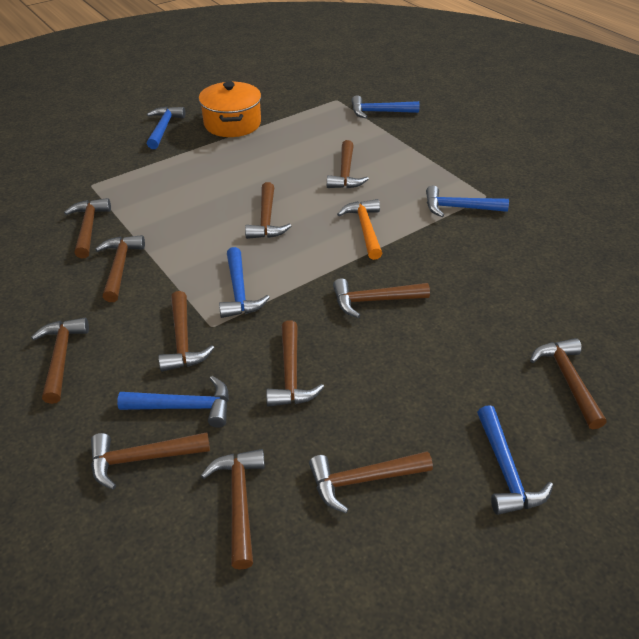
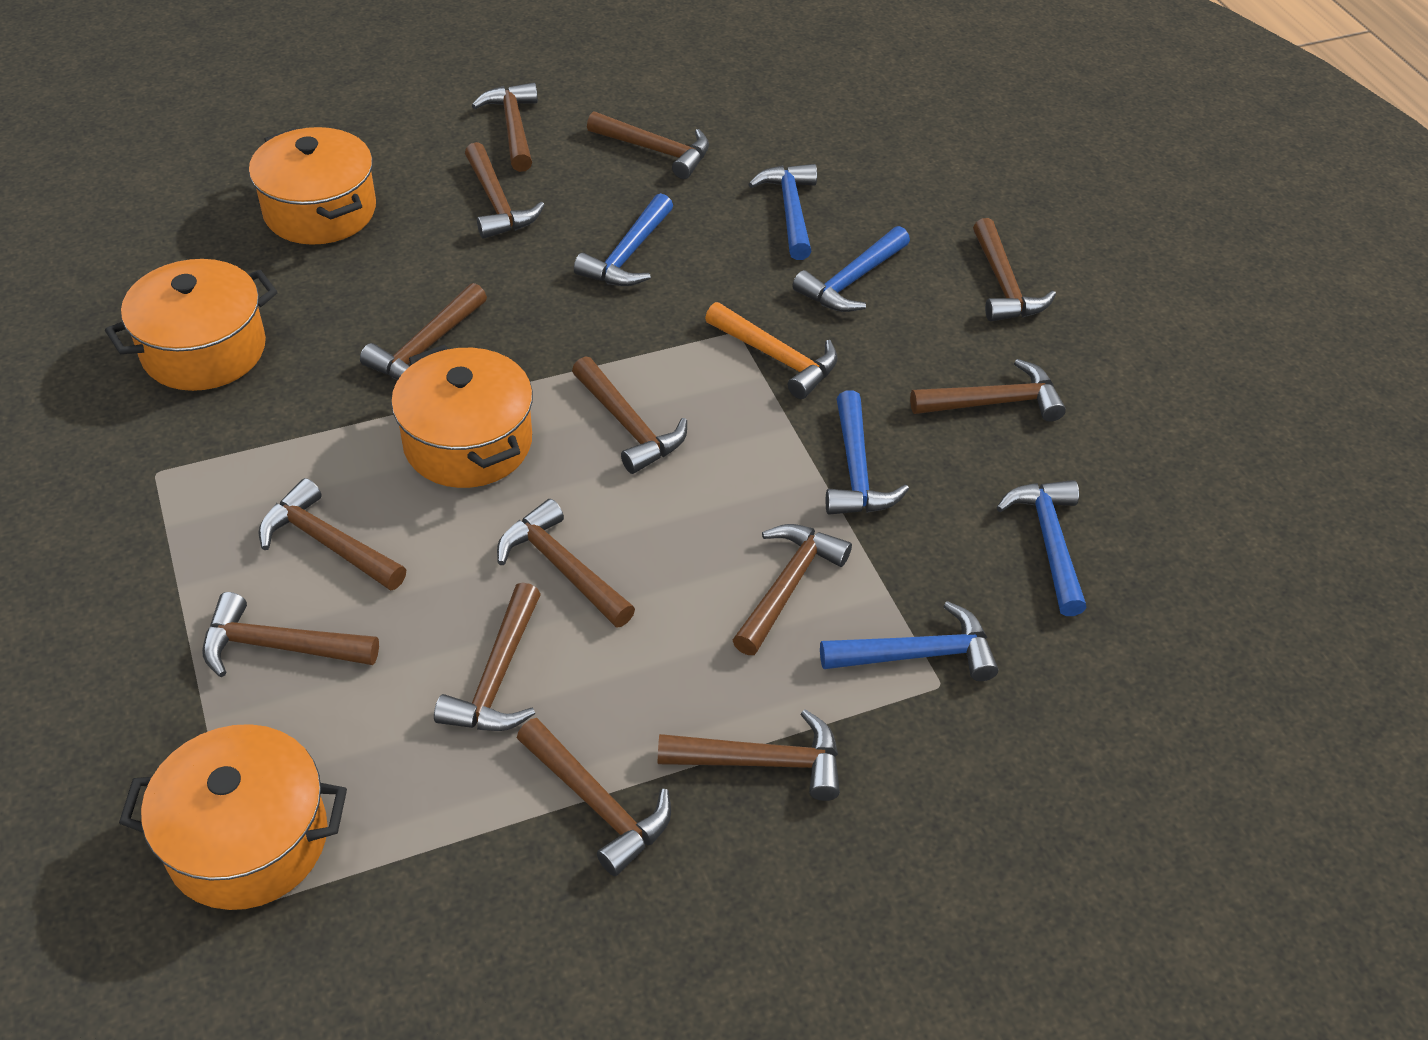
brown hammer: 12 -> 14
orange pot: 1 -> 4

